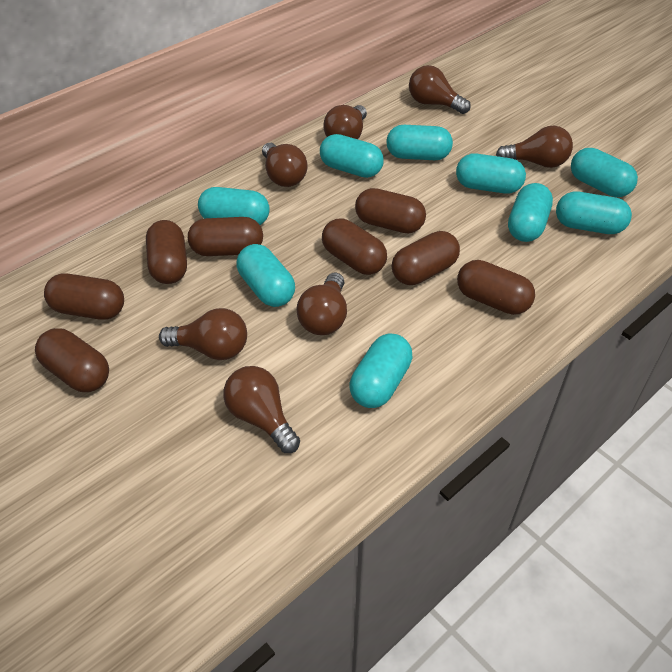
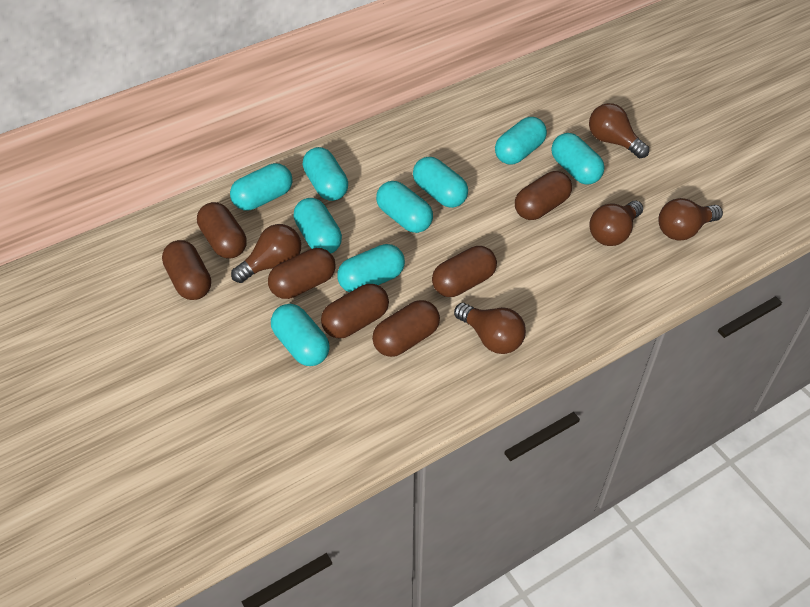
brown capsule: 8 -> 7
brown light bulb: 7 -> 5

